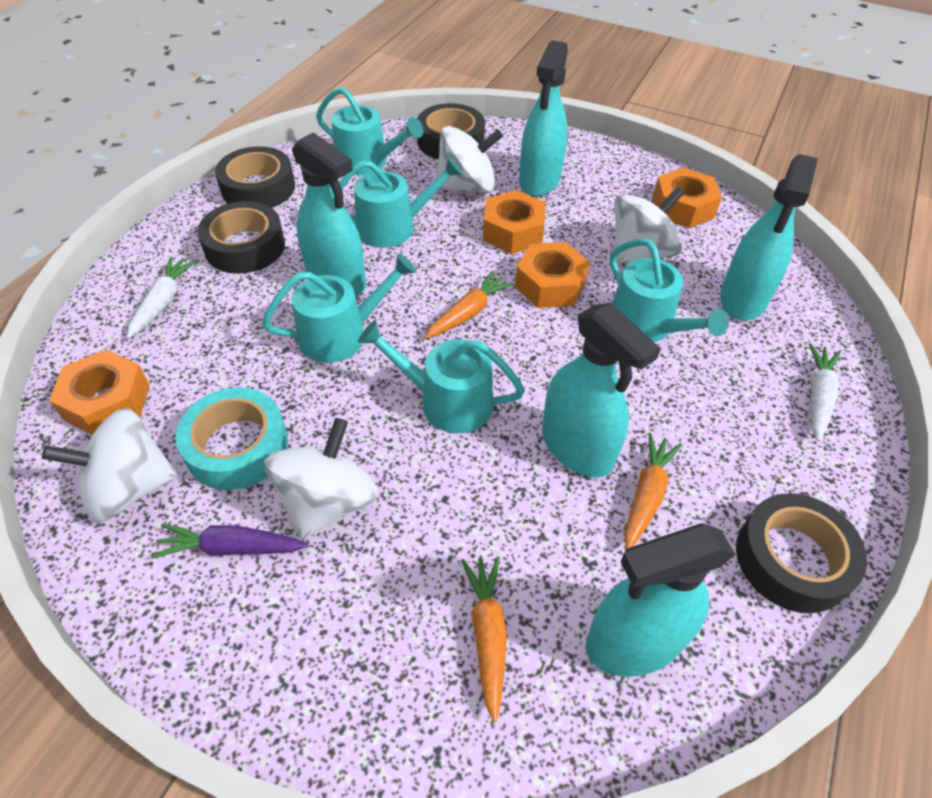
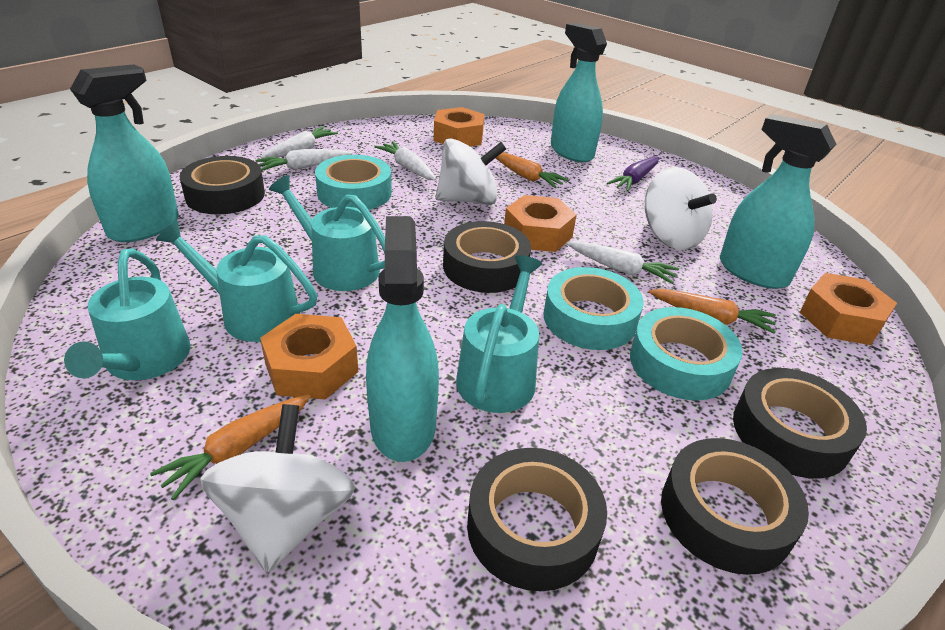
black tape: 4 -> 5
turquoise spray bottle: 5 -> 4
turquoise tape: 1 -> 3
turquoise watering can: 5 -> 4
white carrot: 2 -> 4
white spinning top: 4 -> 3

